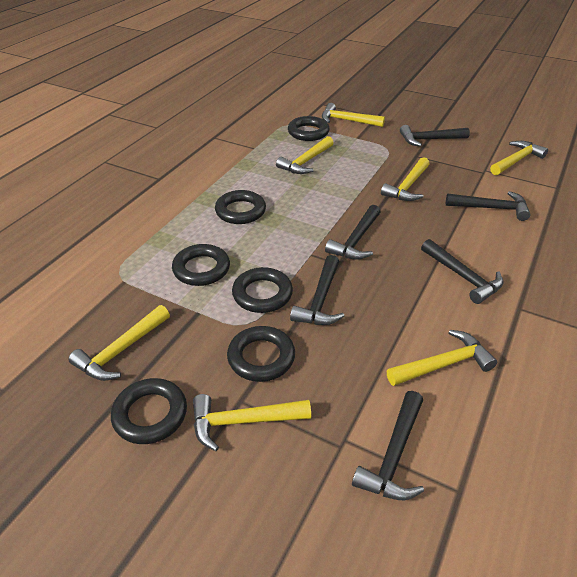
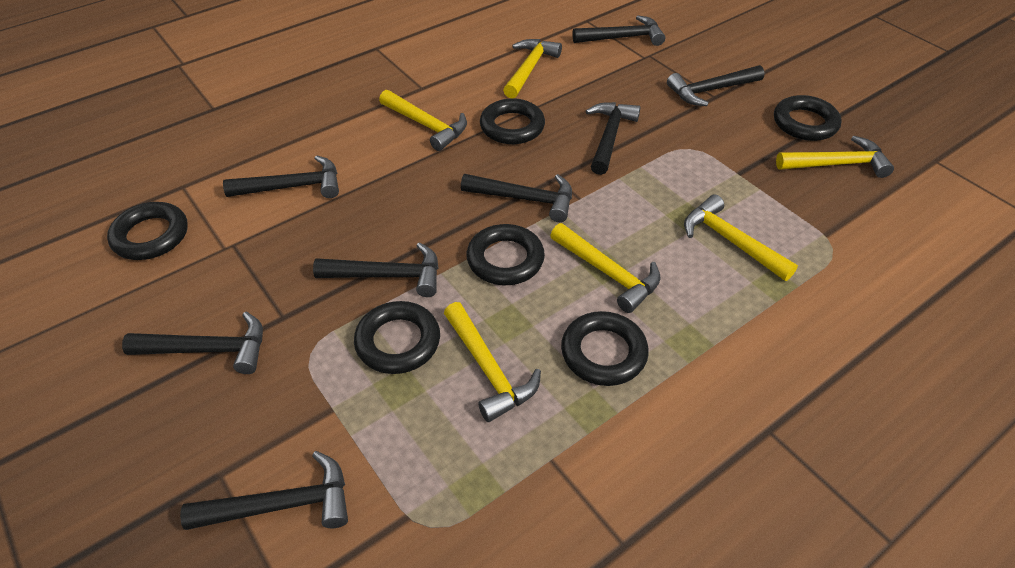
black hammer: 6 -> 8
yellow hammer: 7 -> 6

